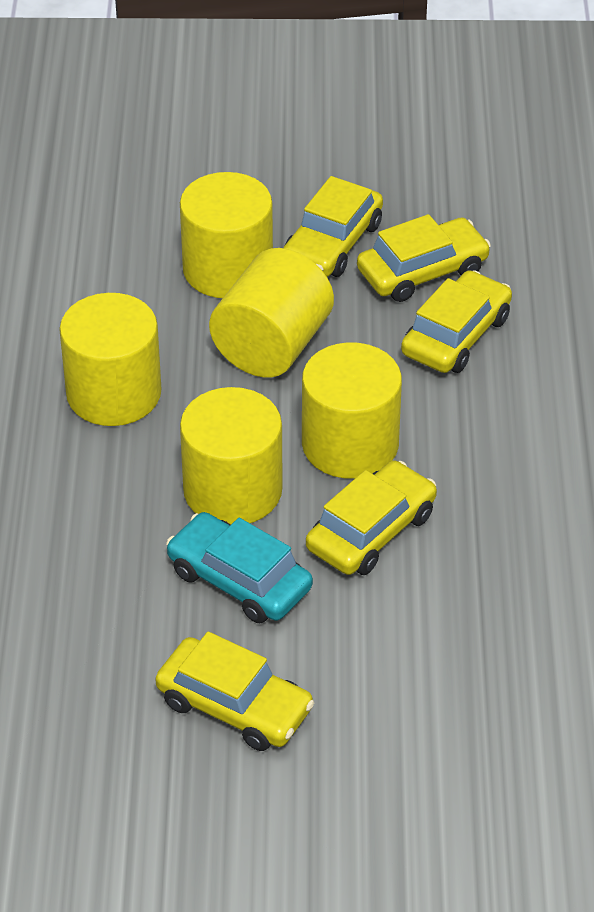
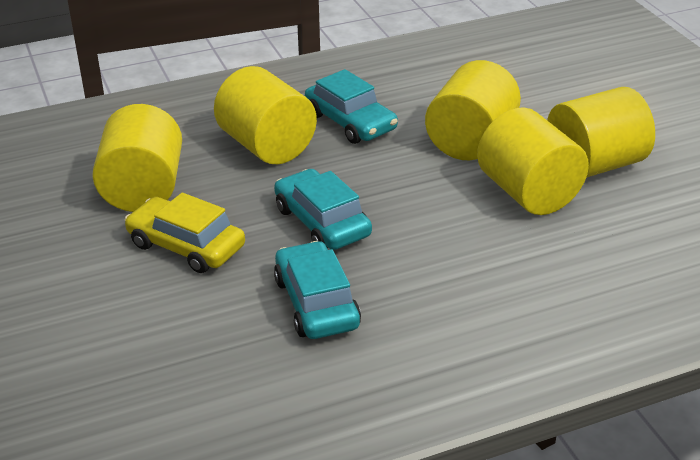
turquoise car: 1 -> 3
yellow car: 5 -> 1

